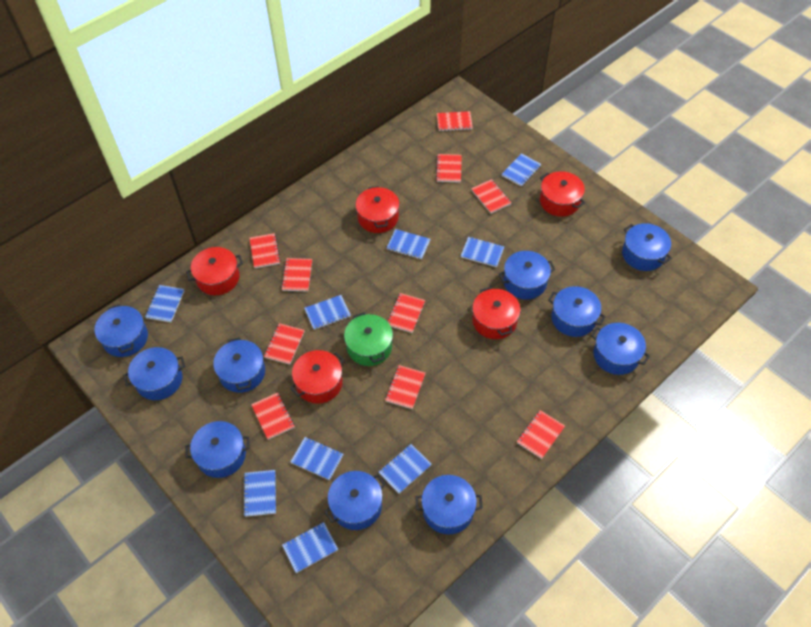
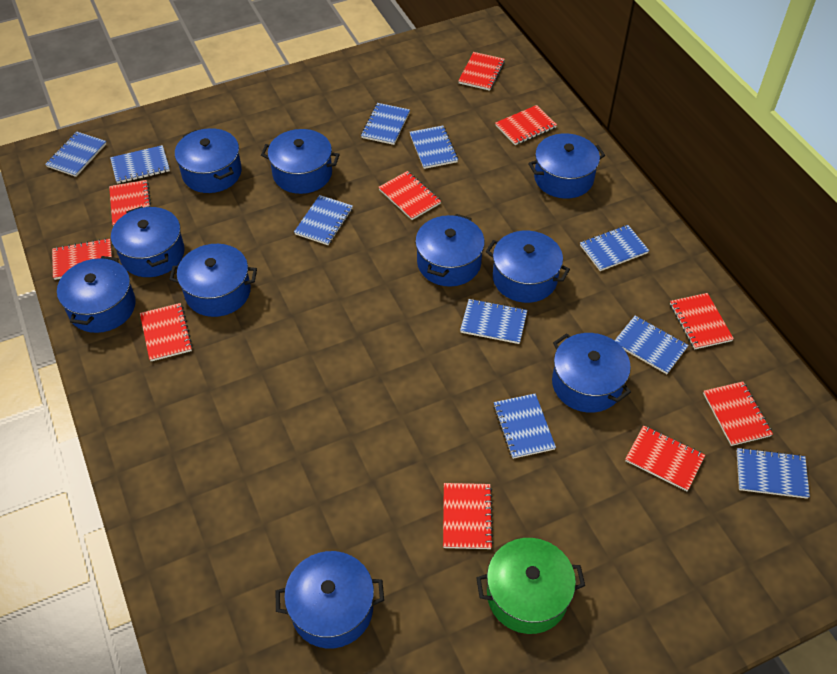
blue notebook: 9 -> 10
red pot: 5 -> 0

